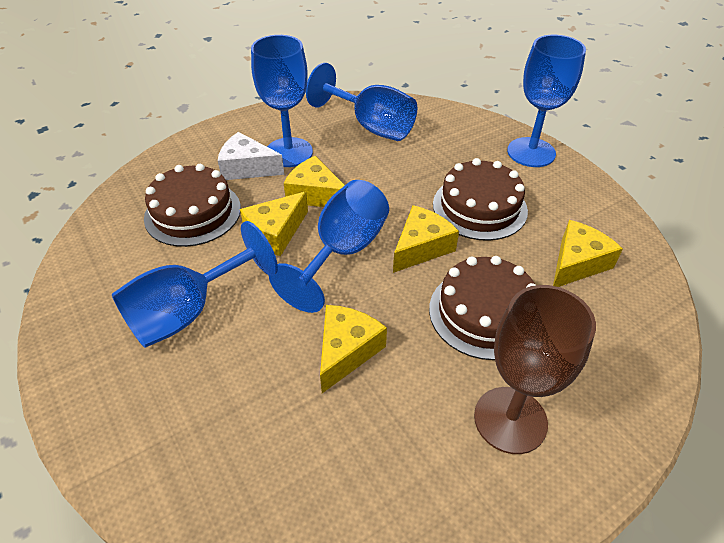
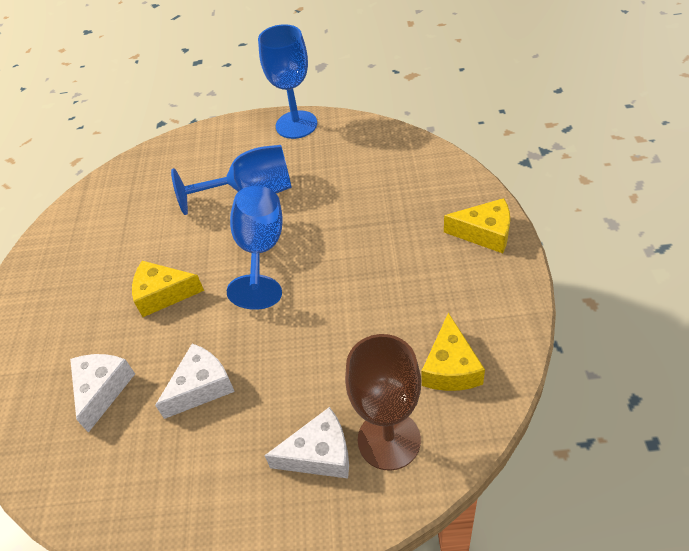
blue goblet: 5 -> 3
brown cake: 3 -> 0
white cheese: 1 -> 3
yellow cheese: 5 -> 3

